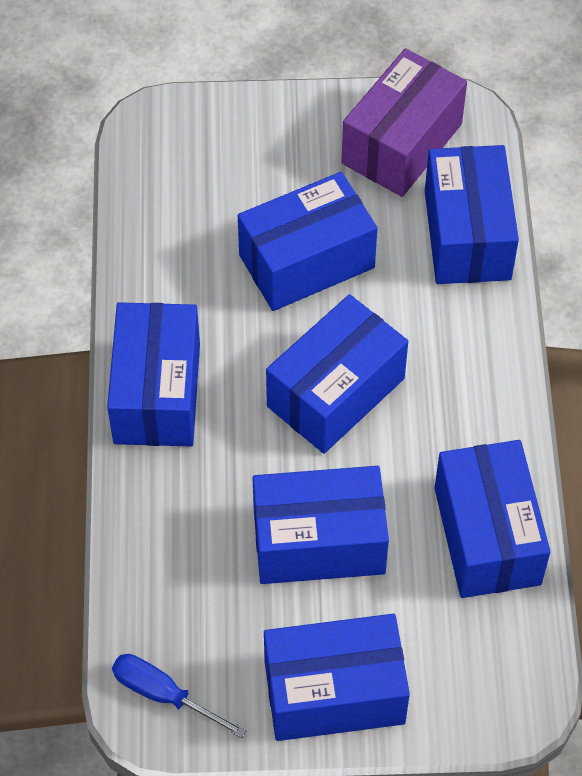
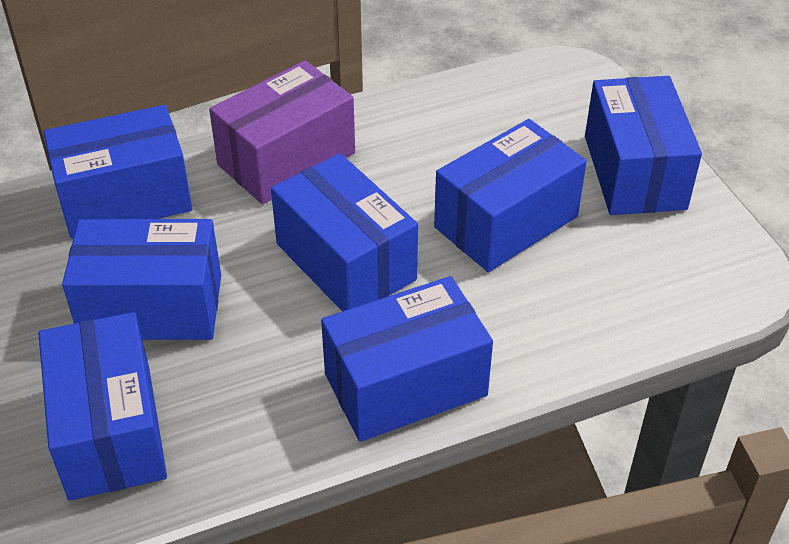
blue screwdriver: 1 -> 0

